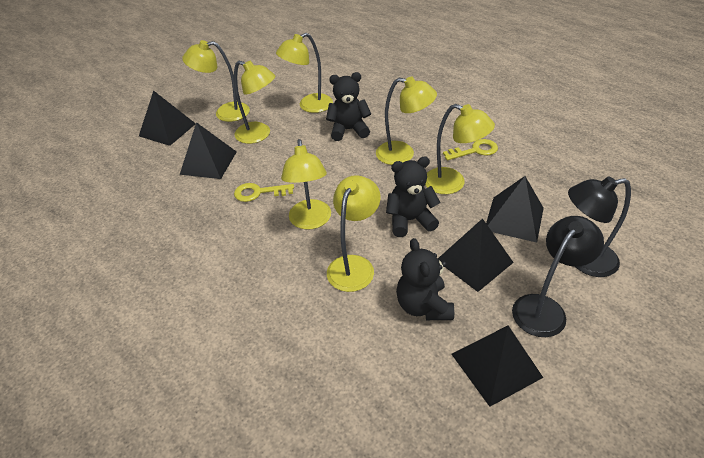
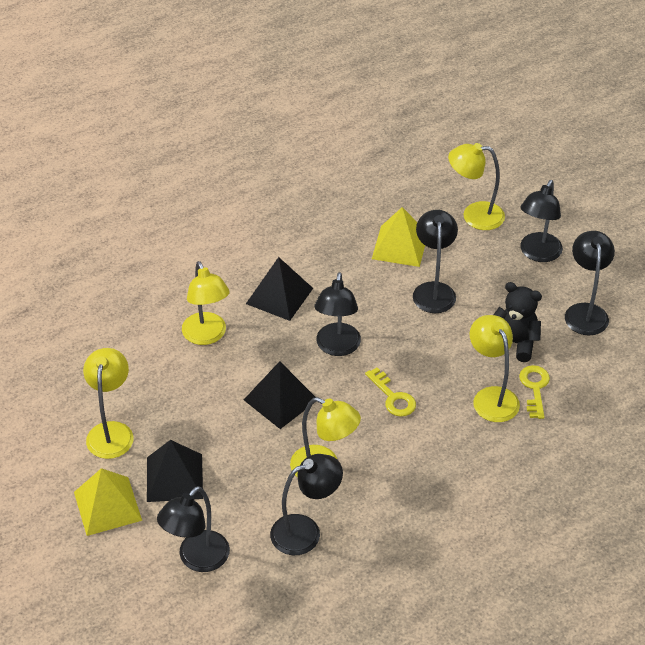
black lamp: 2 -> 6
black pyramid: 5 -> 3
black teddy bear: 3 -> 1
yellow lamp: 7 -> 5
yellow pyramid: 0 -> 2

